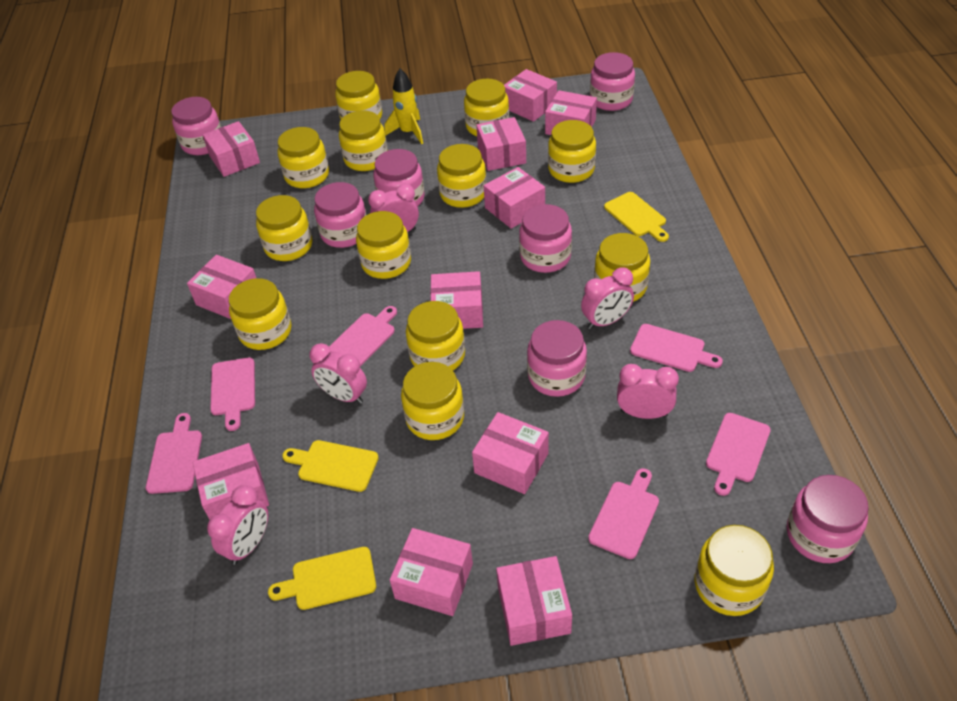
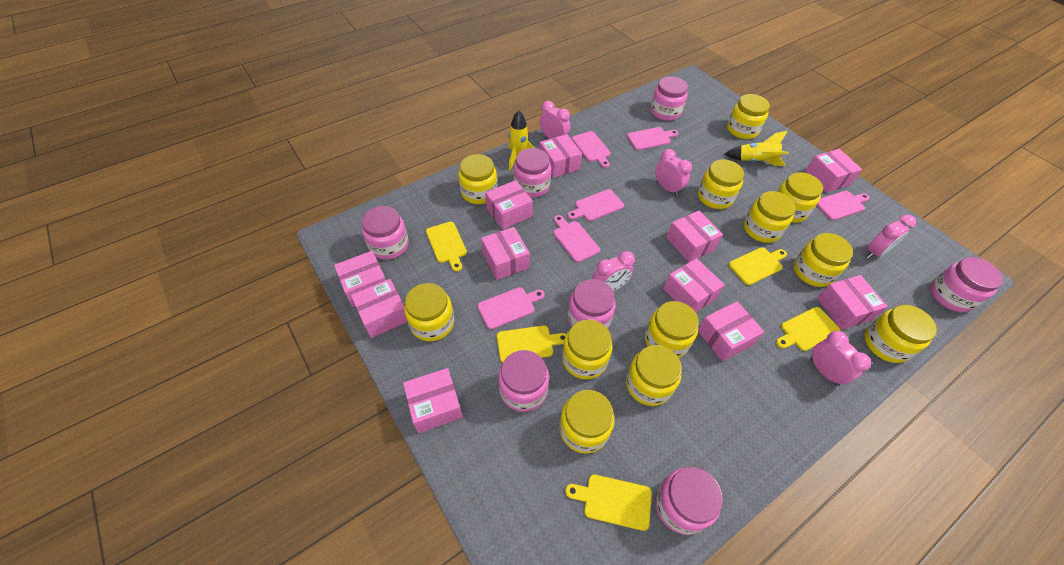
yellow cutting board: 3 -> 5
yellow jar: 13 -> 12
yellow rocket: 1 -> 2

